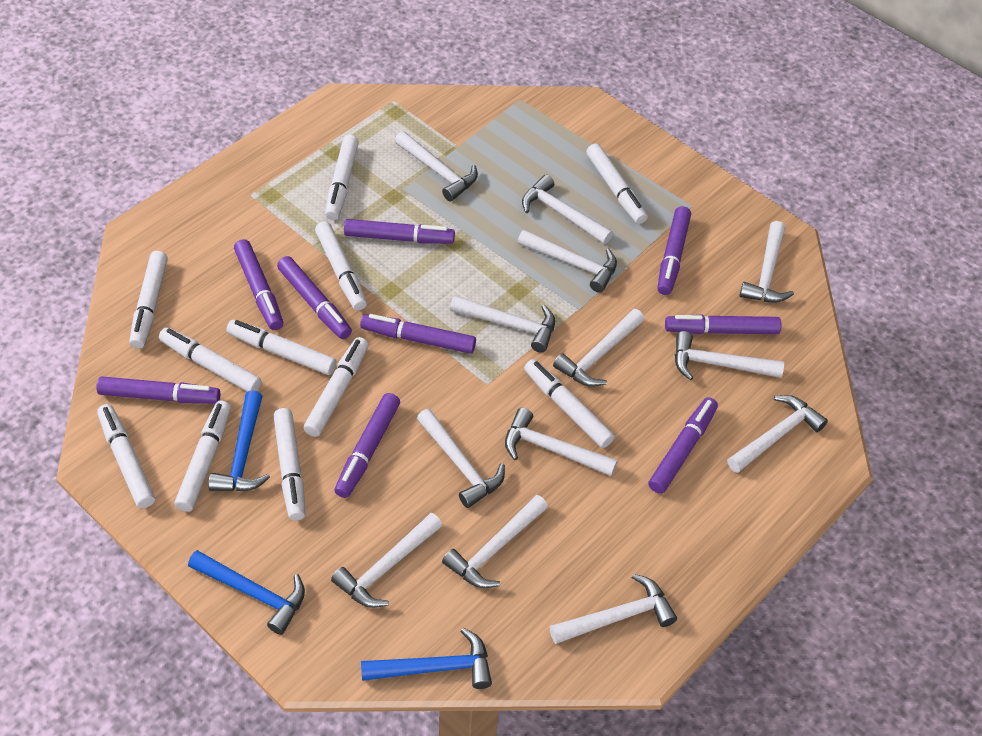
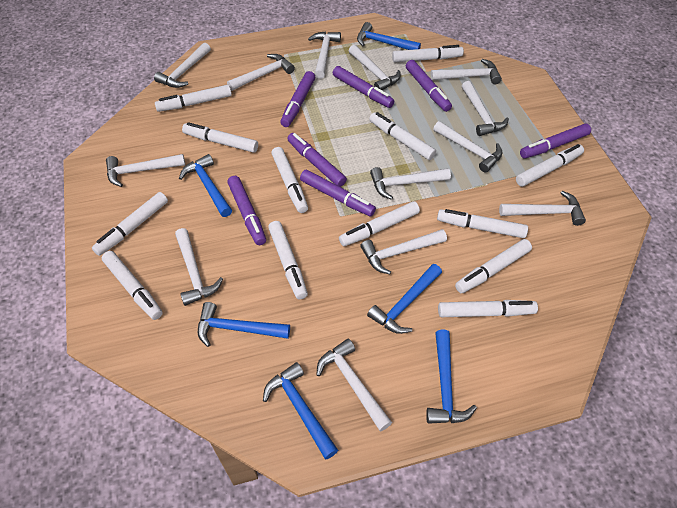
blue hammer: 3 -> 6
purple marker: 9 -> 7
white marker: 11 -> 13

